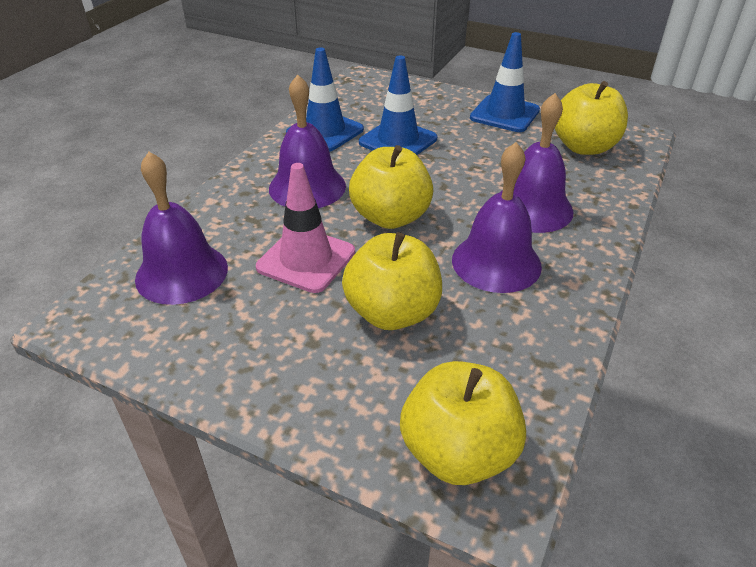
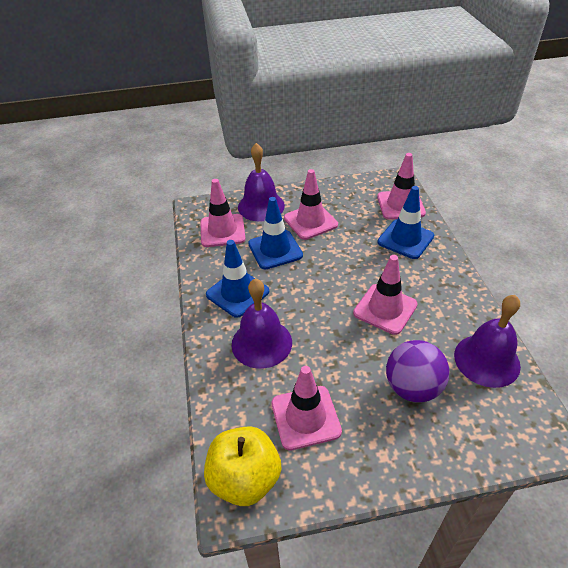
pink traffic cone: 1 -> 5
purple ball: 0 -> 1
purple bell: 4 -> 3
yellow apple: 4 -> 1

